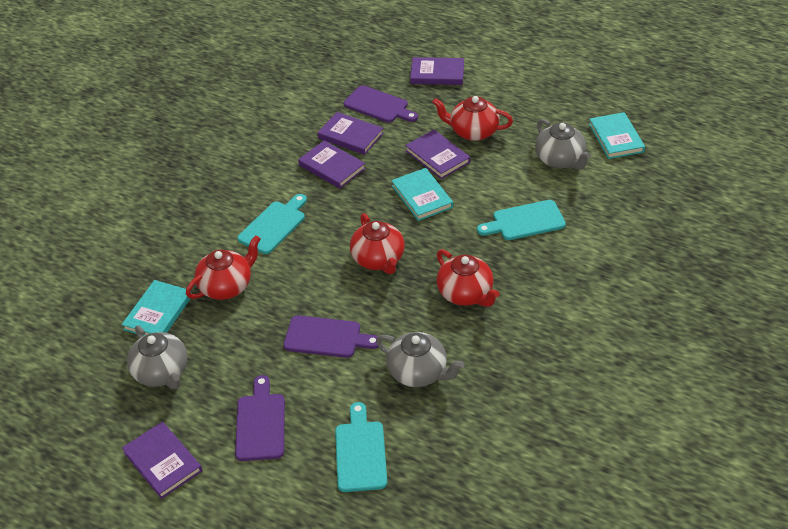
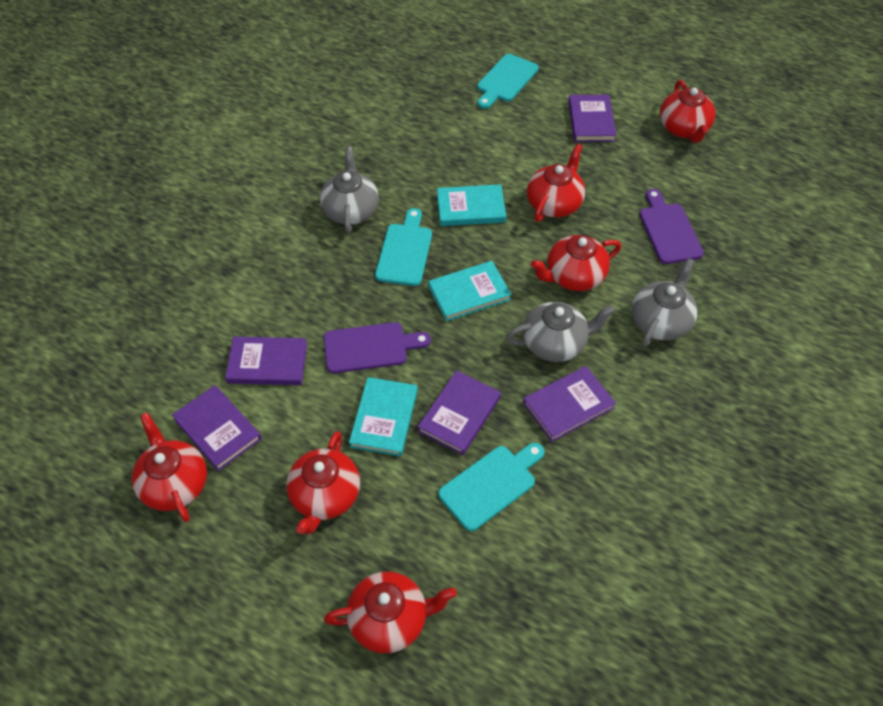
purple cutting board: 3 -> 2
red teapot: 4 -> 6

